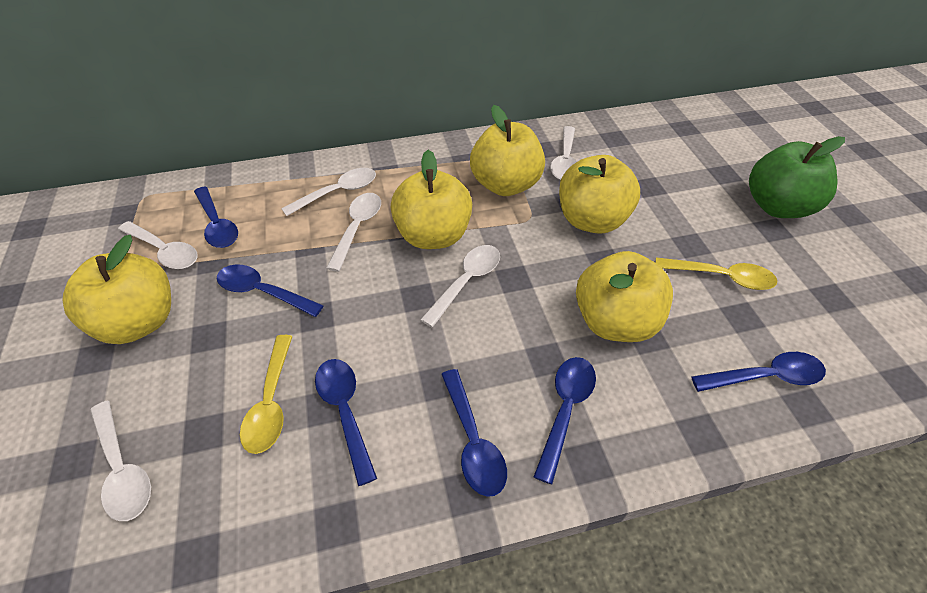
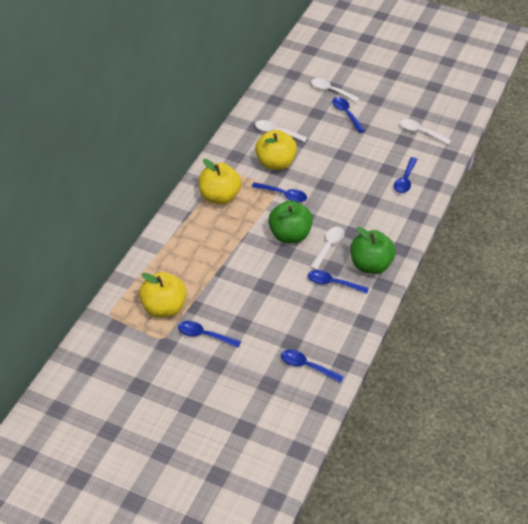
green apple: 1 -> 2
white spoon: 6 -> 4
yellow apple: 5 -> 3
yellow spoon: 2 -> 0

